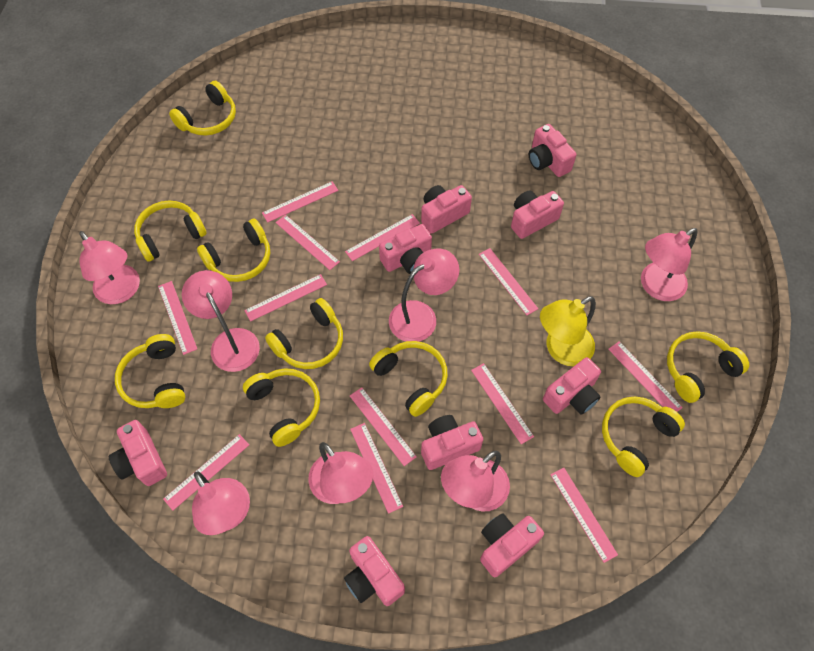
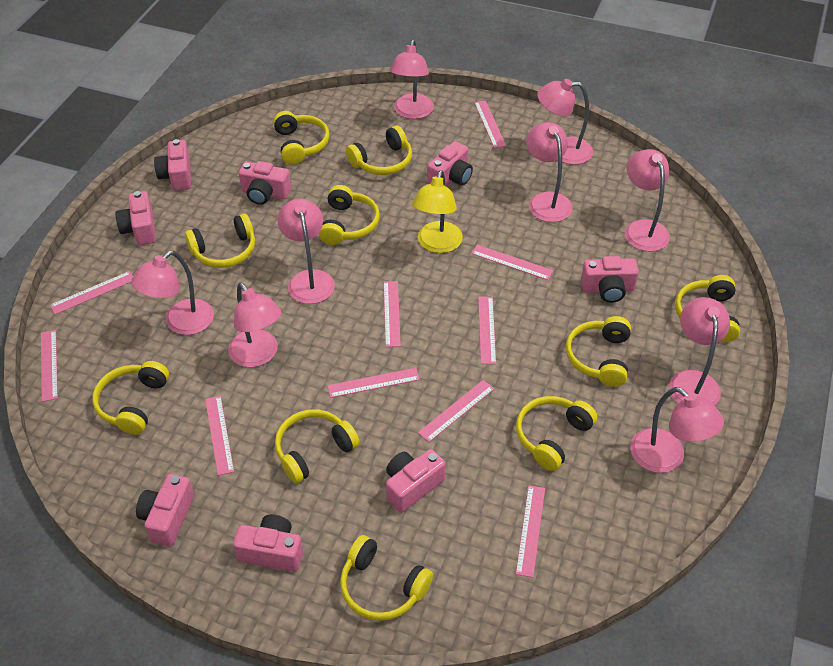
pink camera: 9 -> 8
pink lamp: 7 -> 9
pink ruler: 12 -> 10
yellow headphones: 9 -> 10

